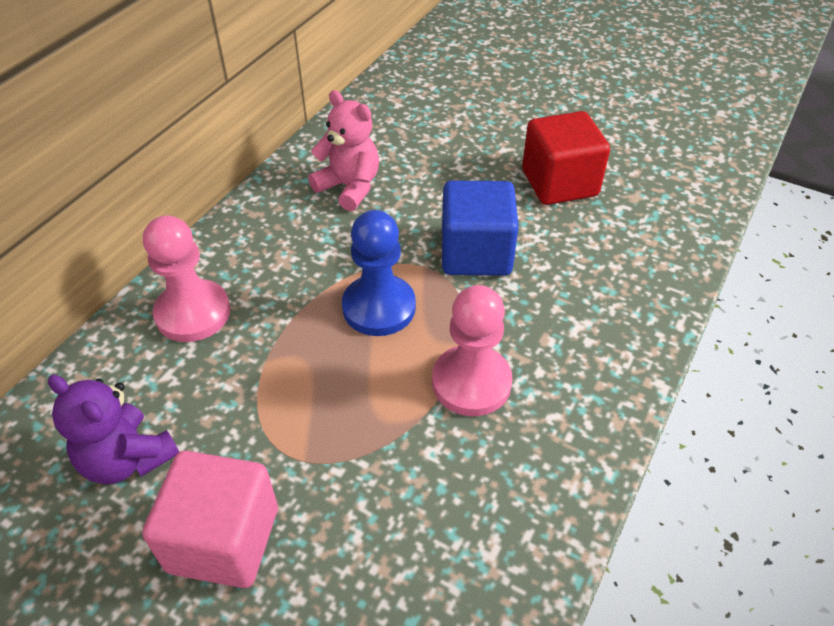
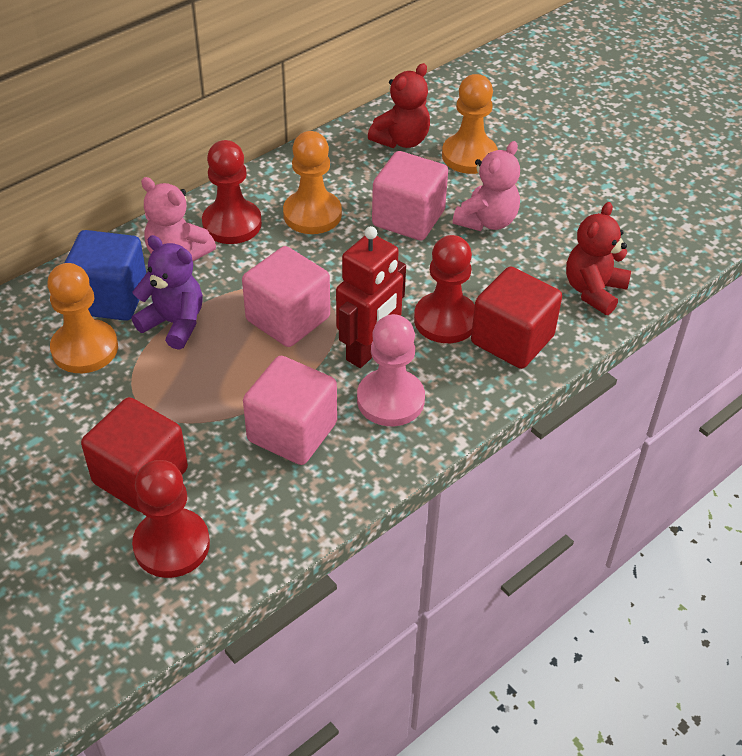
blue pawn: 1 -> 0
orange pawn: 0 -> 3
pink cube: 1 -> 3
pink pawn: 2 -> 1
pink teddy bear: 1 -> 2
red cube: 1 -> 2
red pawn: 0 -> 3
red robot: 0 -> 1
red teddy bear: 0 -> 2

